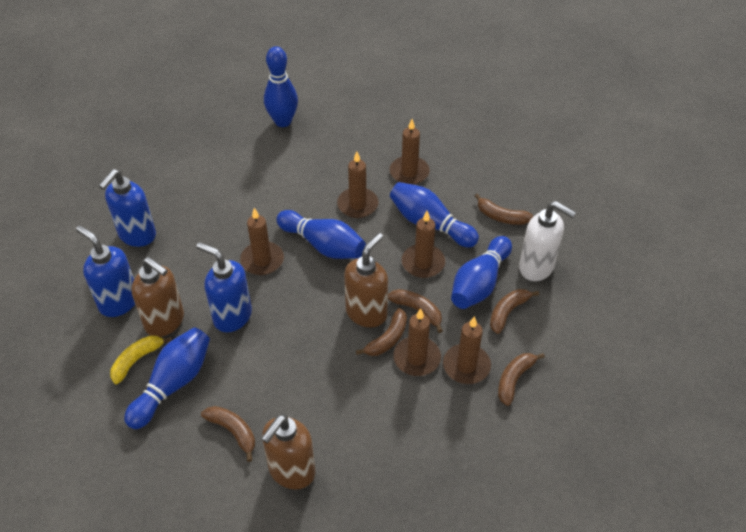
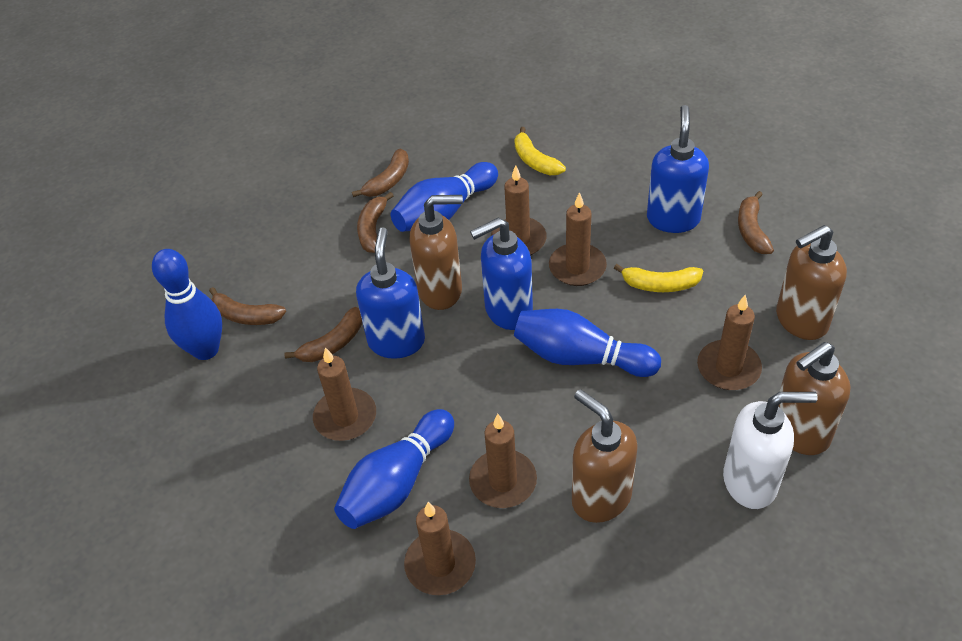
blue bowling pin: 5 -> 4
brown banana: 6 -> 5
brown soap dispenser: 3 -> 4
yellow banana: 1 -> 2

